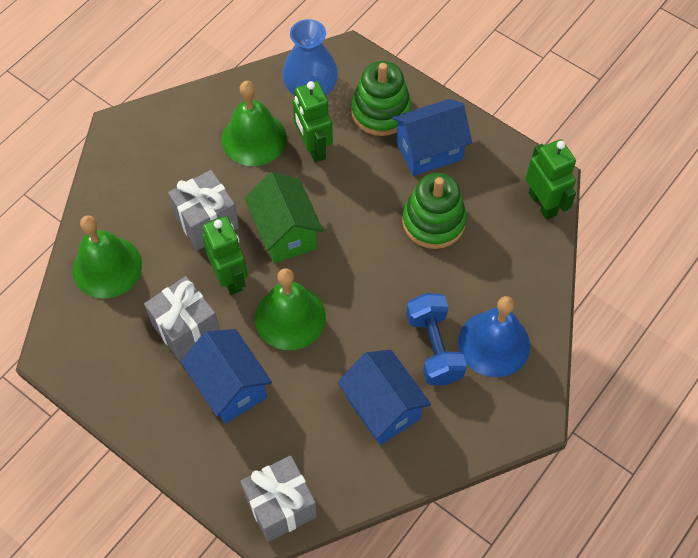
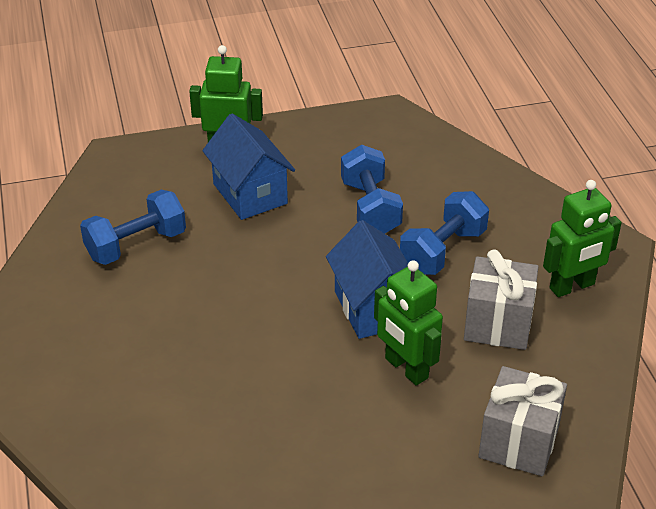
blue bell: 1 -> 0
blue dumbbell: 1 -> 3
blue house: 3 -> 2
blue vase: 1 -> 0
green bell: 3 -> 0
green house: 1 -> 0
green stacking toy: 2 -> 0
grey gift: 3 -> 2

